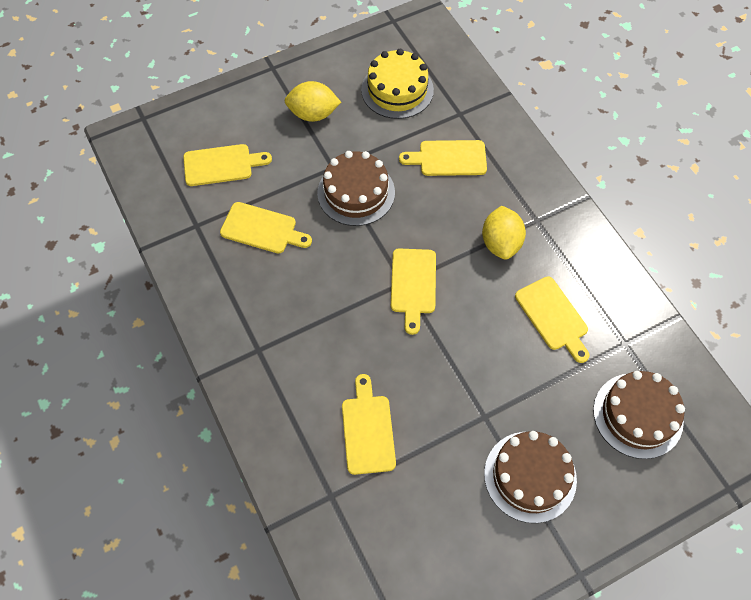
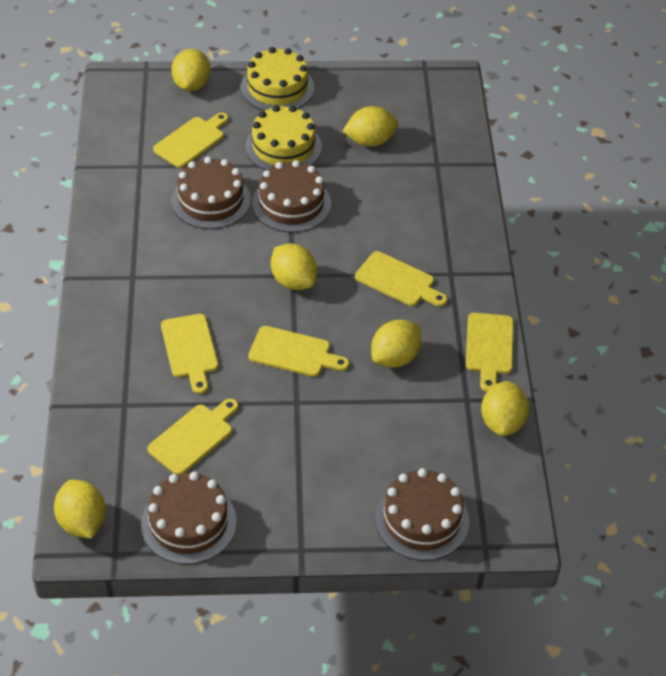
brown cake: 3 -> 4
yellow cake: 1 -> 2
yellow lemon: 2 -> 6

